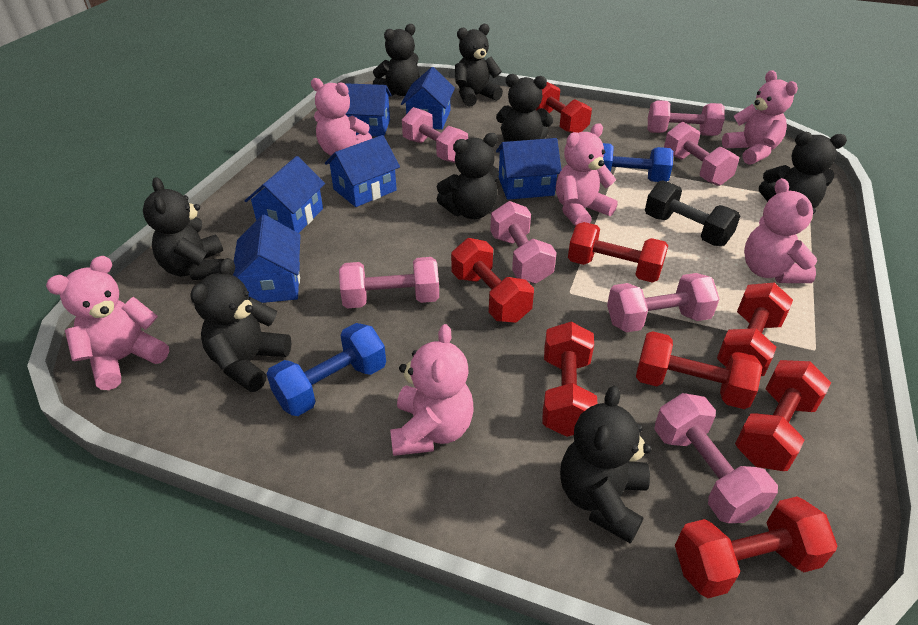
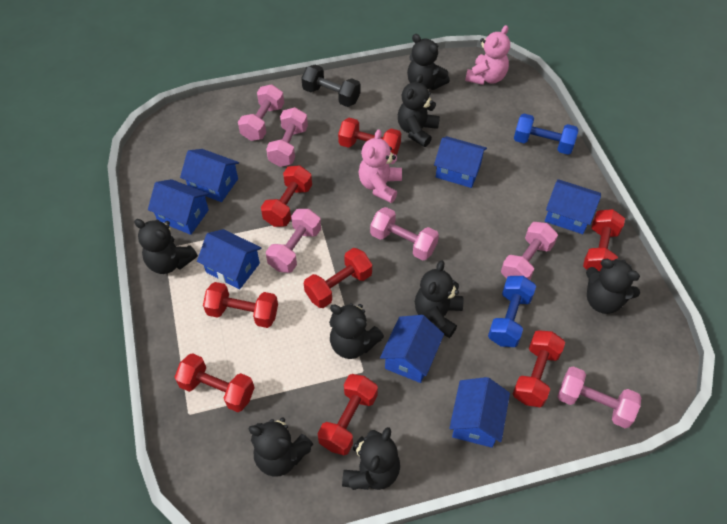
blue house: 6 -> 7
pink dumbbell: 7 -> 6
pink teddy bear: 6 -> 2

